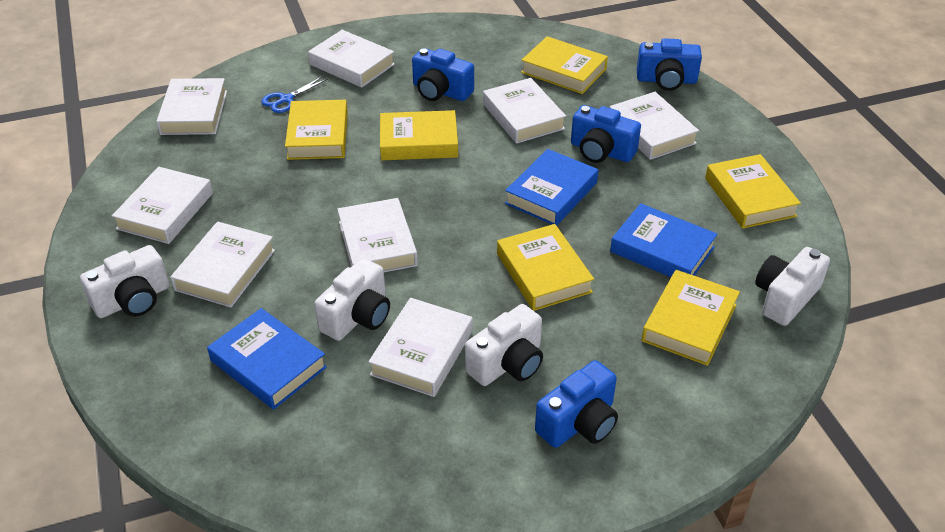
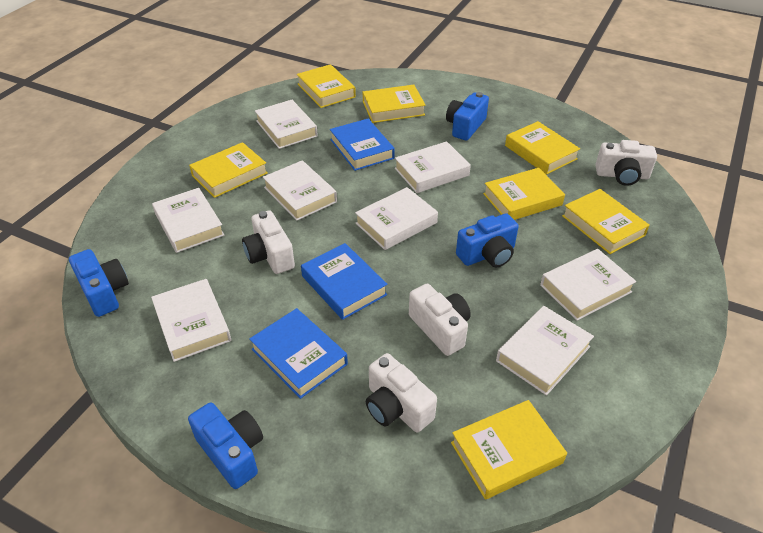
blue scissors: 1 -> 0
yellow book: 6 -> 7

